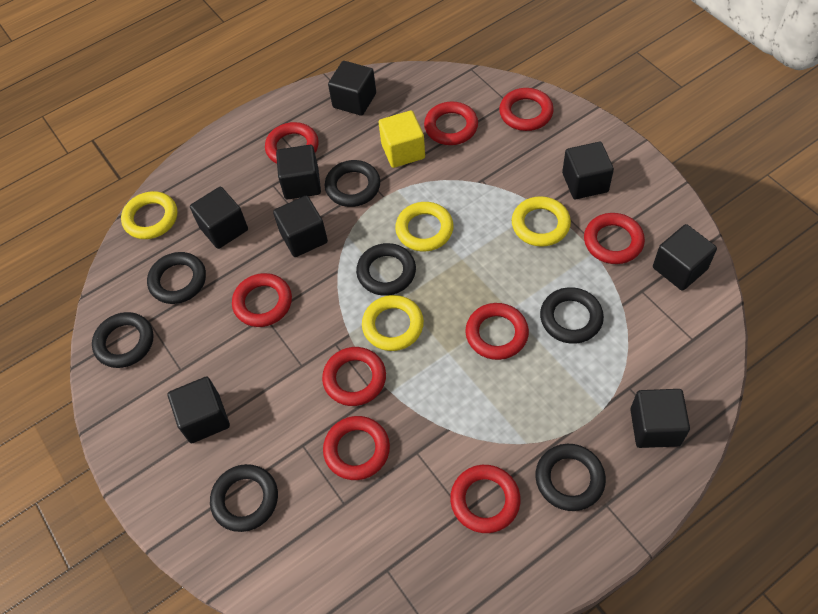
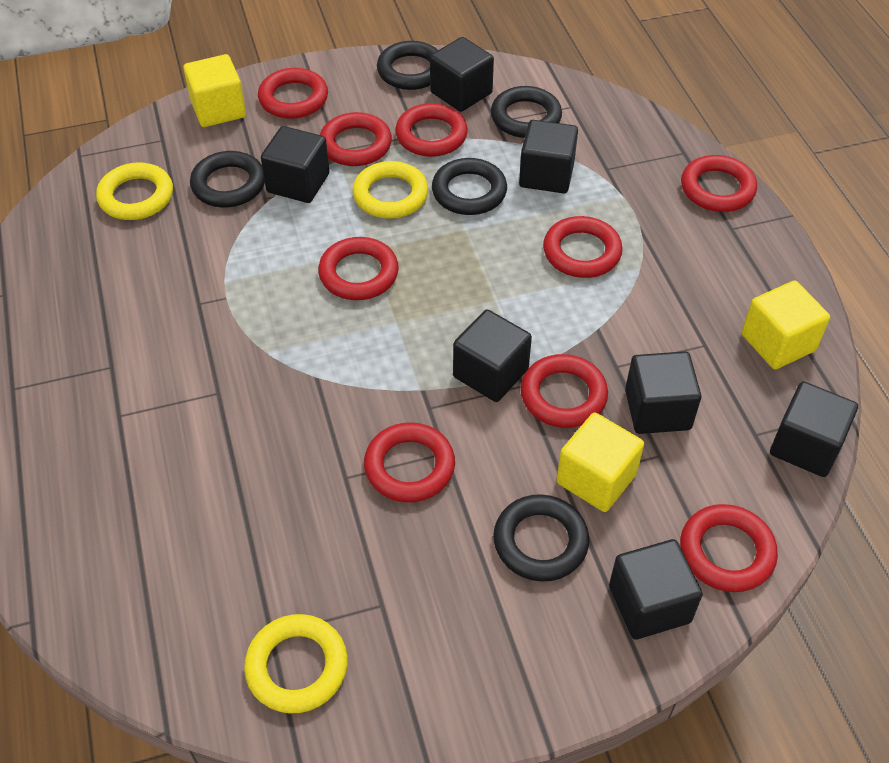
black cube: 8 -> 7
black ring: 7 -> 5
yellow cube: 1 -> 3
yellow ring: 4 -> 3

